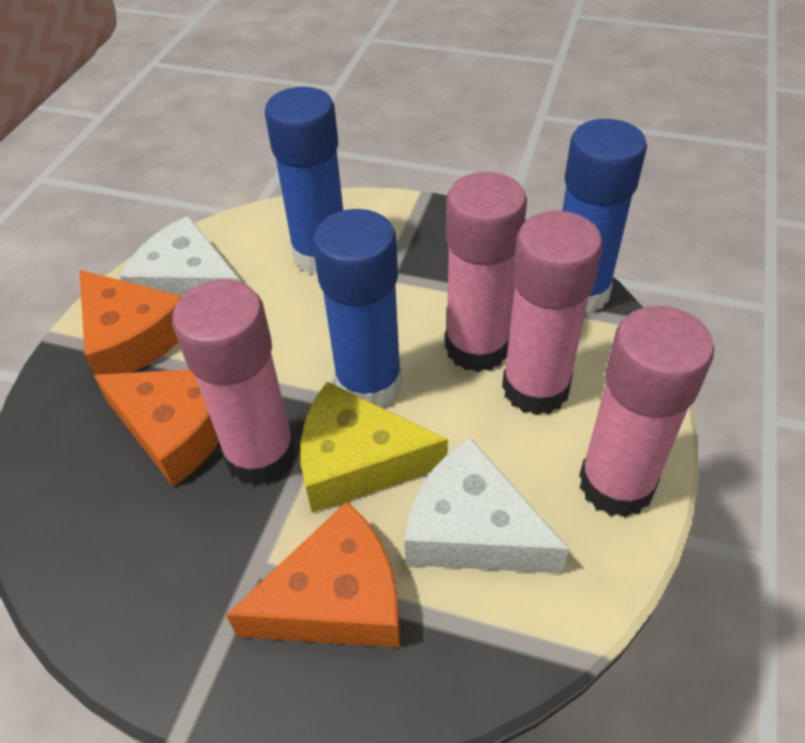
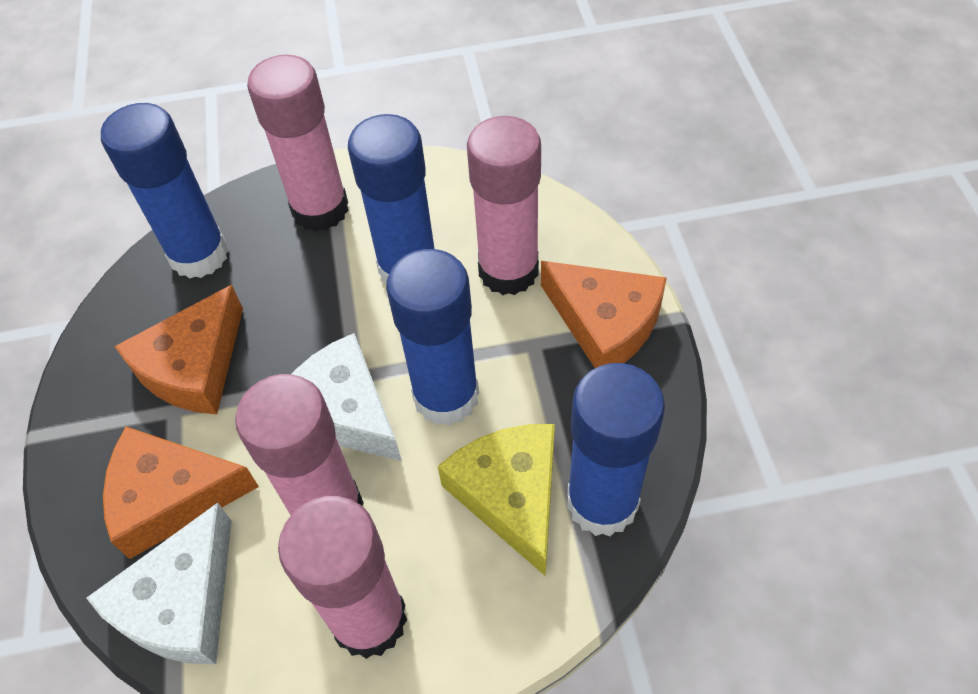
blue glue stick: 3 -> 4

